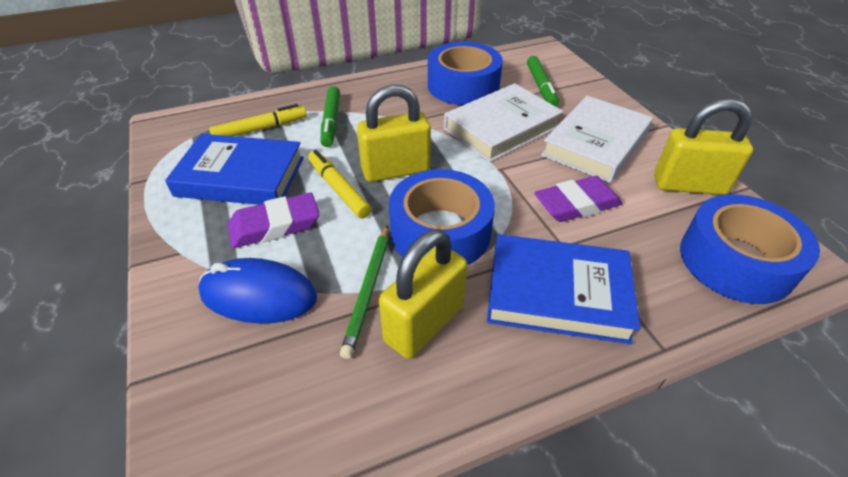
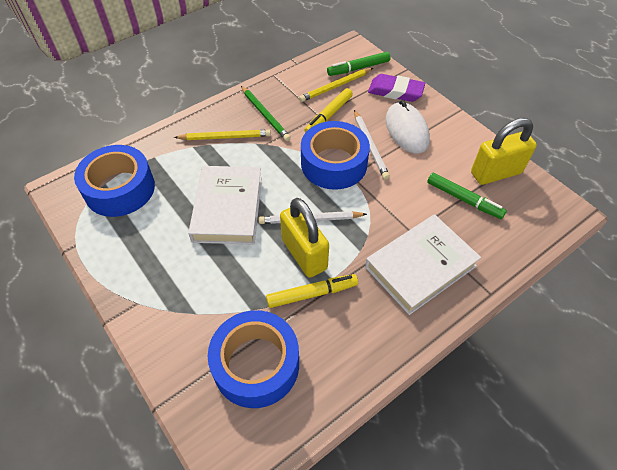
blue book: 2 -> 0
blue mouse: 1 -> 0
purple eraser: 2 -> 1
white mouse: 0 -> 1
white pencil: 0 -> 2
yellow padlock: 3 -> 2
yellow pencil: 0 -> 2

